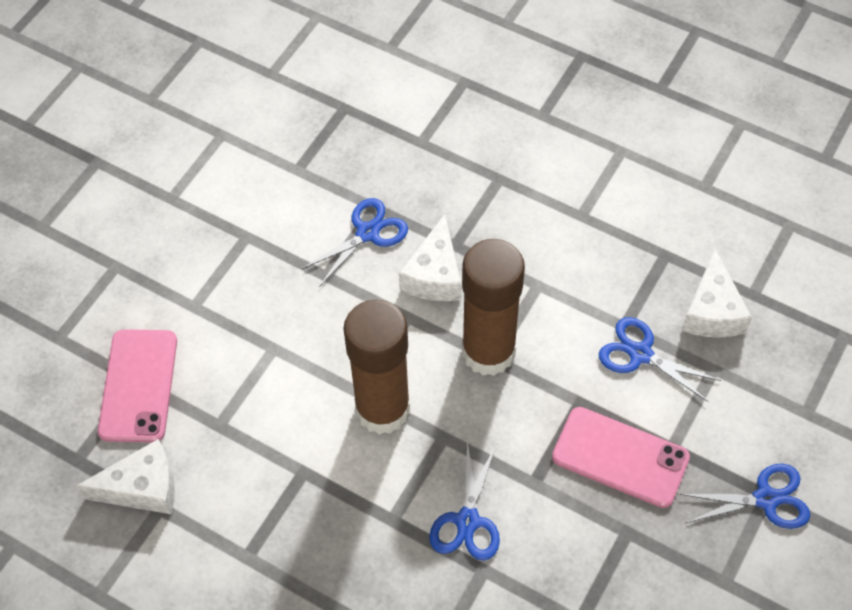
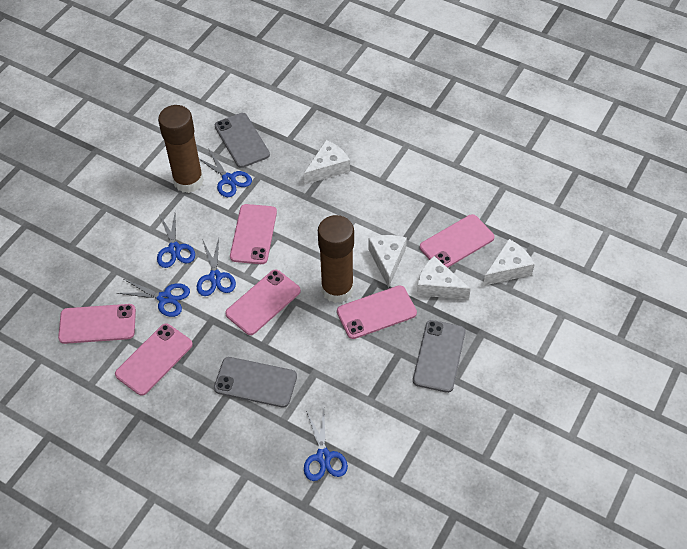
blue scissors: 4 -> 5
grey phone: 0 -> 3
pink phone: 2 -> 6
white cheese: 3 -> 4

